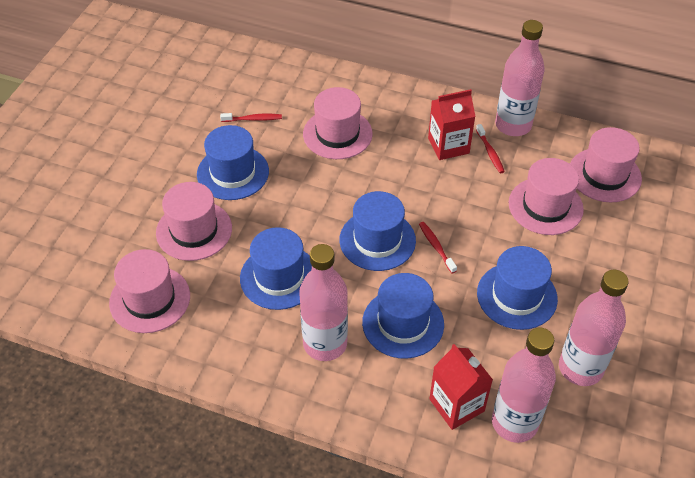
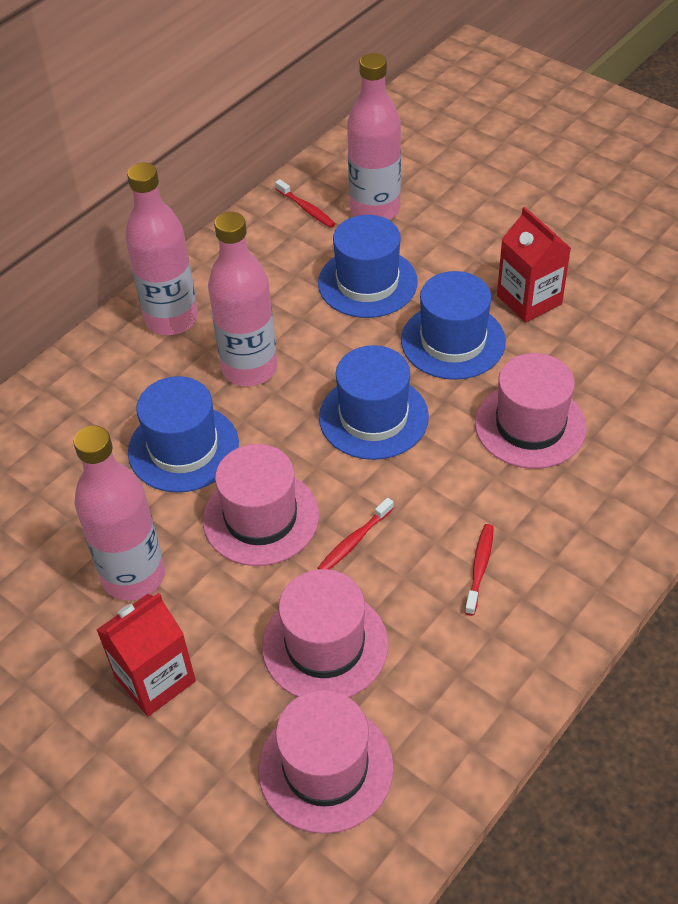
blue hat: 5 -> 4
pink hat: 5 -> 4

